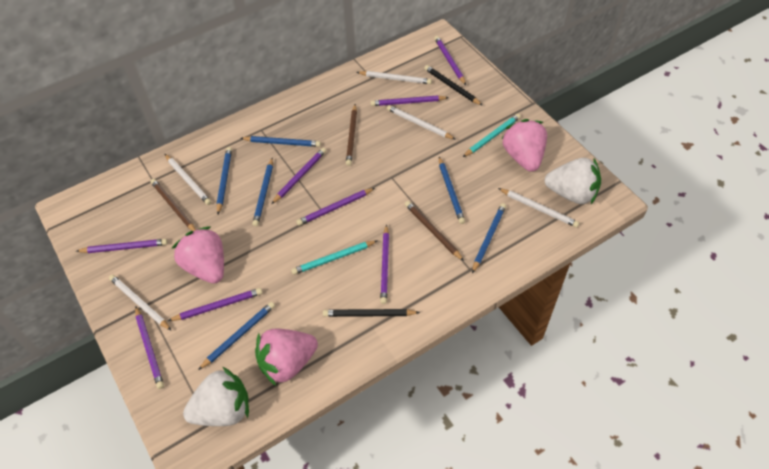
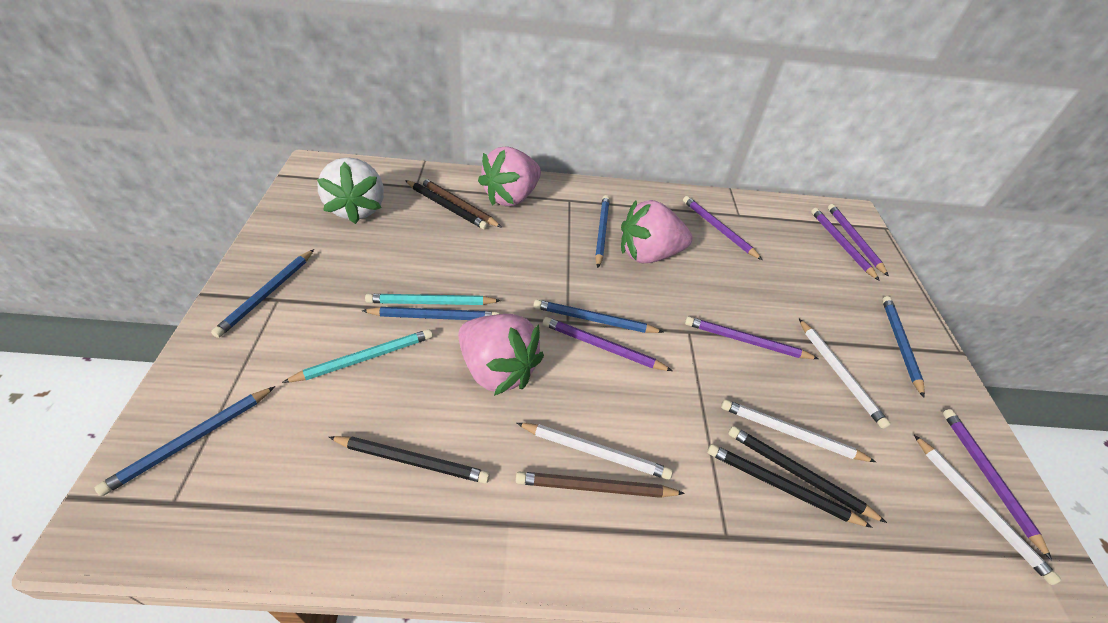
black pencil: 2 -> 4
brown pencil: 3 -> 2
purple pencil: 8 -> 6
white pencil: 5 -> 4
white strawberry: 2 -> 1

